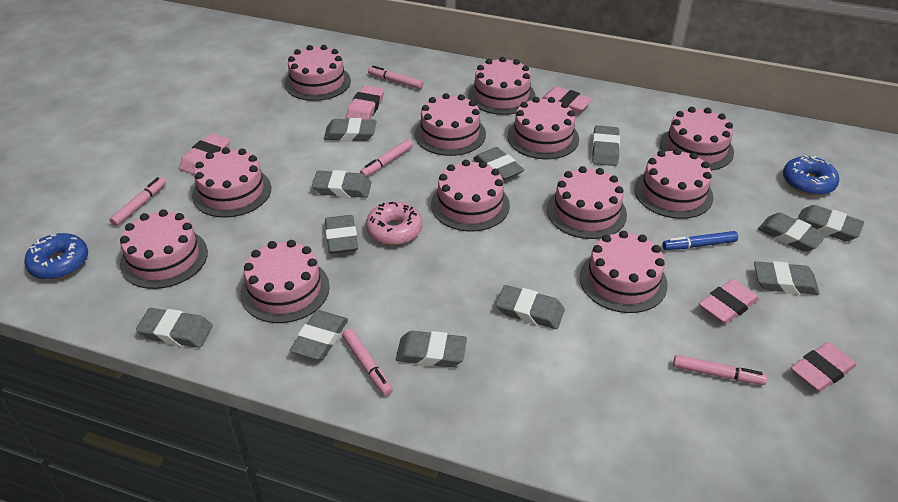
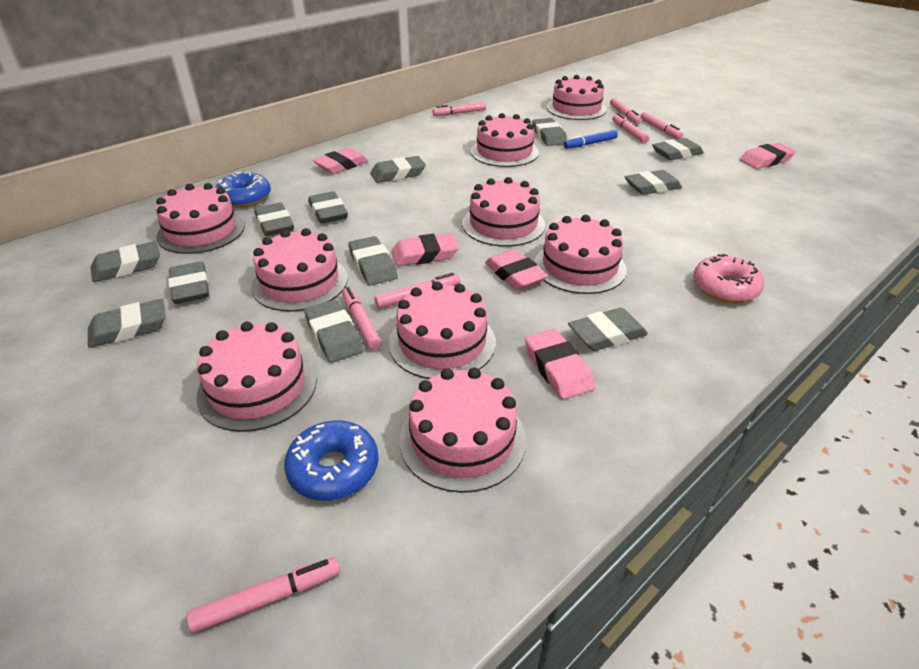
pink cake: 12 -> 9
pink marker: 5 -> 7

